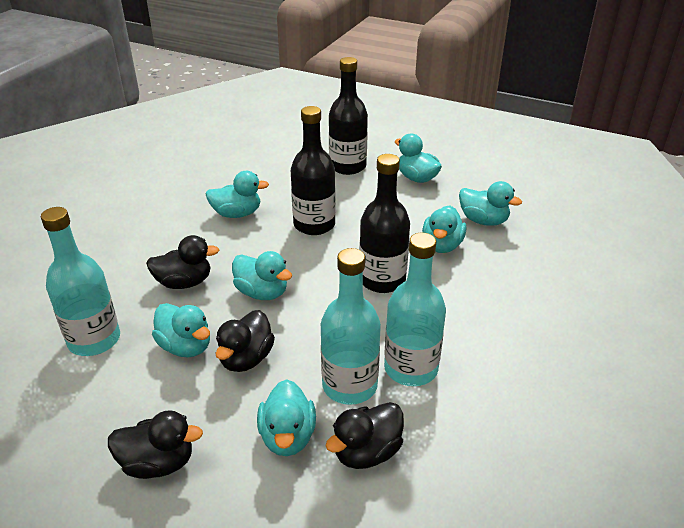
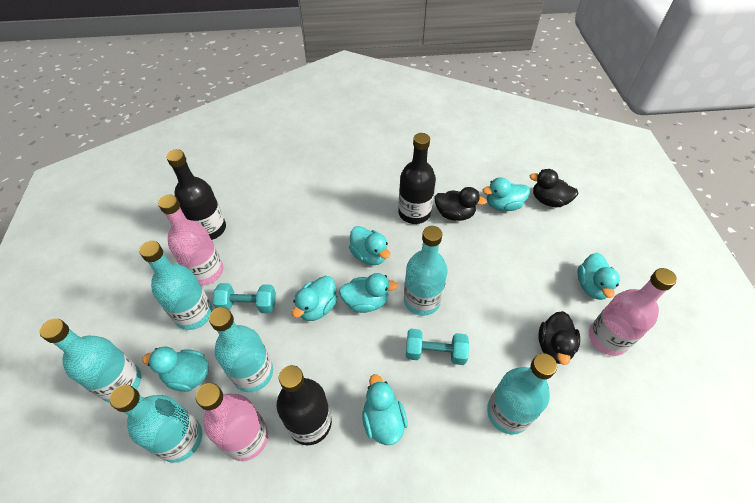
black duck: 4 -> 3
pink bottle: 0 -> 3
turquoise bottle: 3 -> 6
turquoise dumbbell: 0 -> 2

